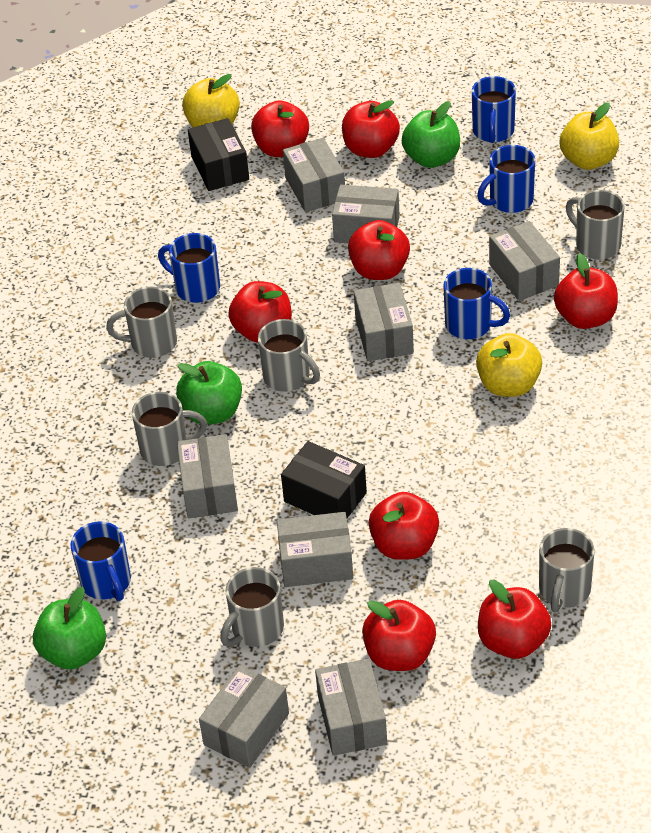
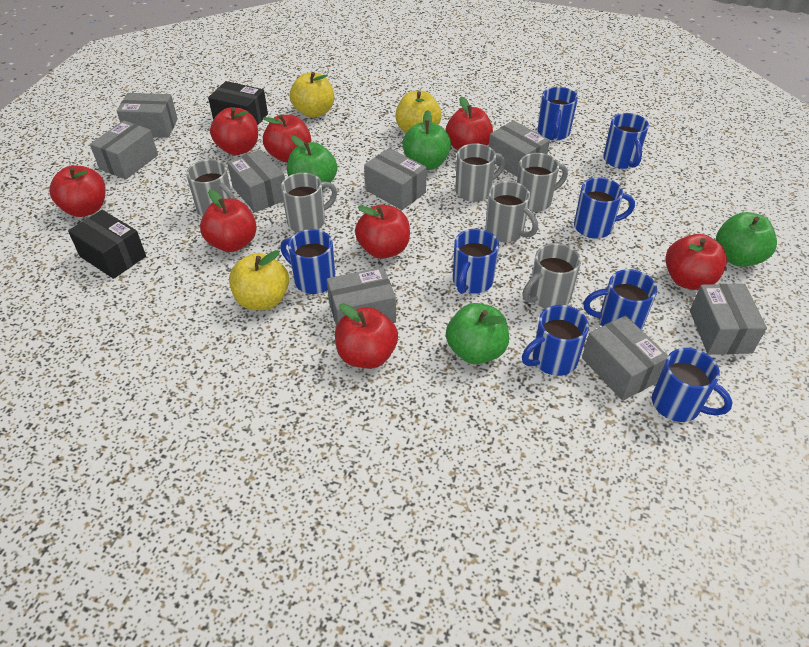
blue mug: 5 -> 8
green apple: 3 -> 4

